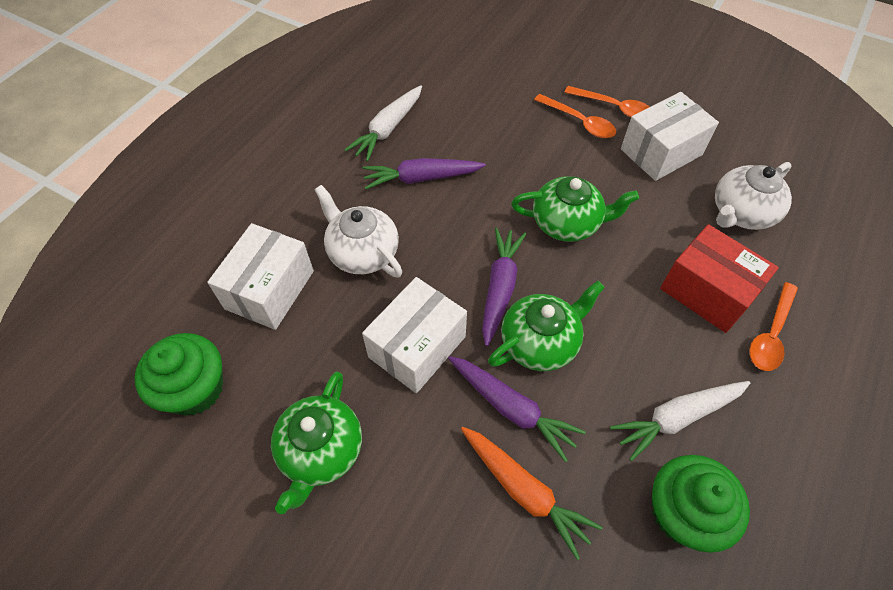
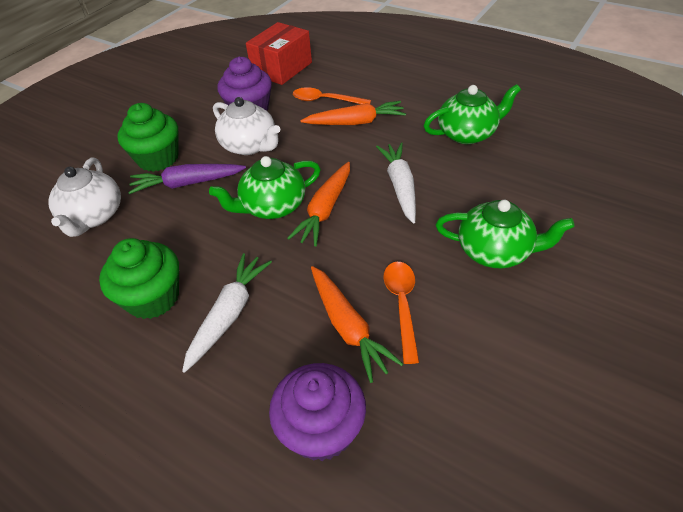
orange carrot: 1 -> 3
orange spoon: 3 -> 2
purple carrot: 3 -> 1
purple cupcake: 0 -> 2
white box: 3 -> 0

